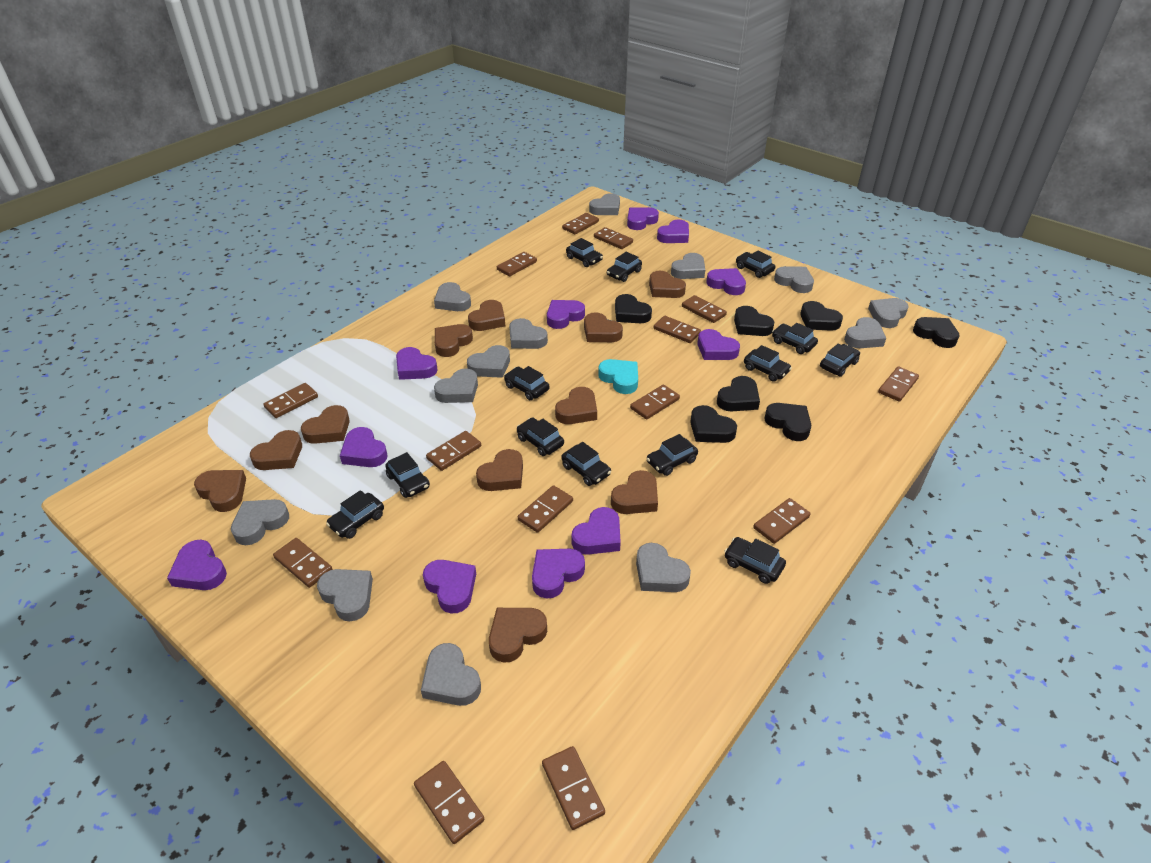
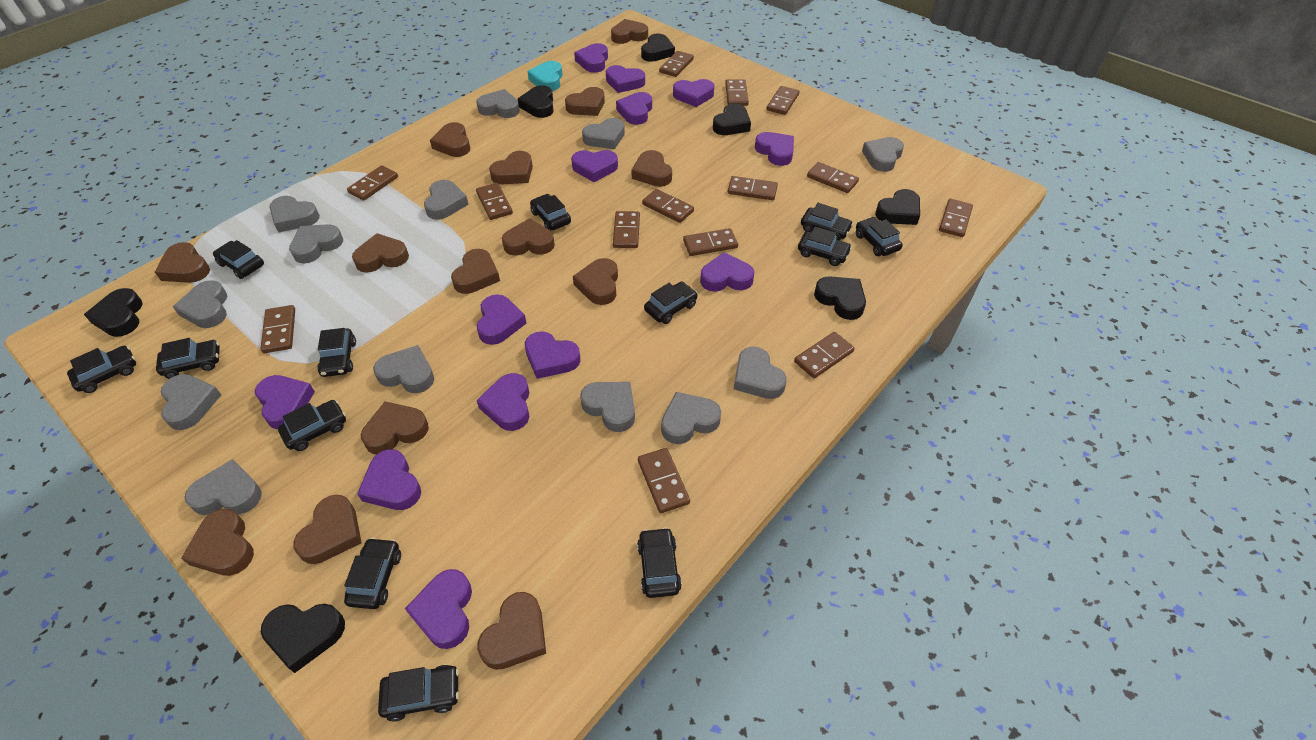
brown heart: 11 -> 14
purple heart: 11 -> 13

